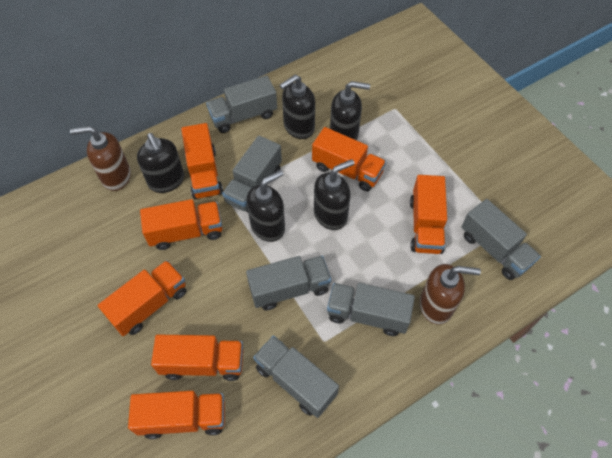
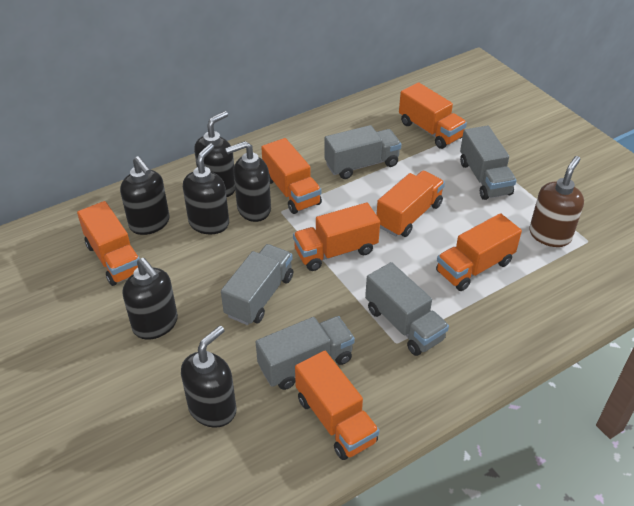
black soap dispenser: 5 -> 6
brown soap dispenser: 2 -> 1
grey truck: 6 -> 5

